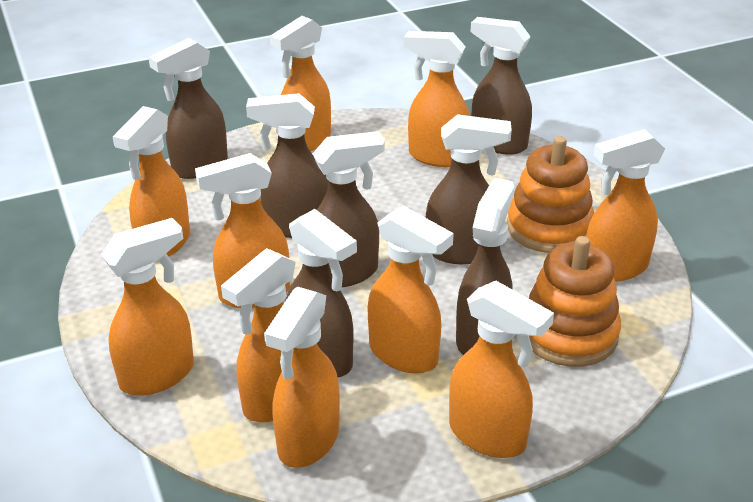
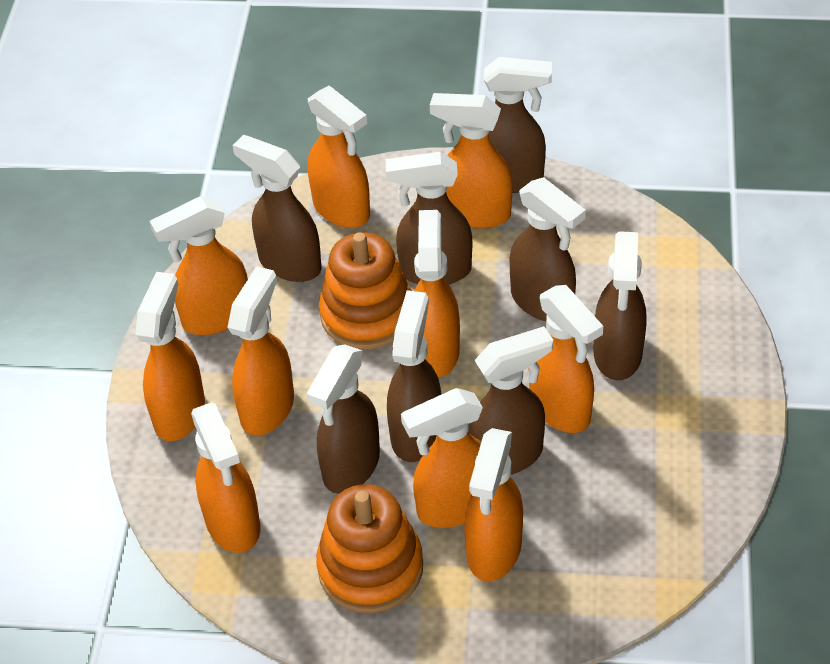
brown spray bottle: 7 -> 8

